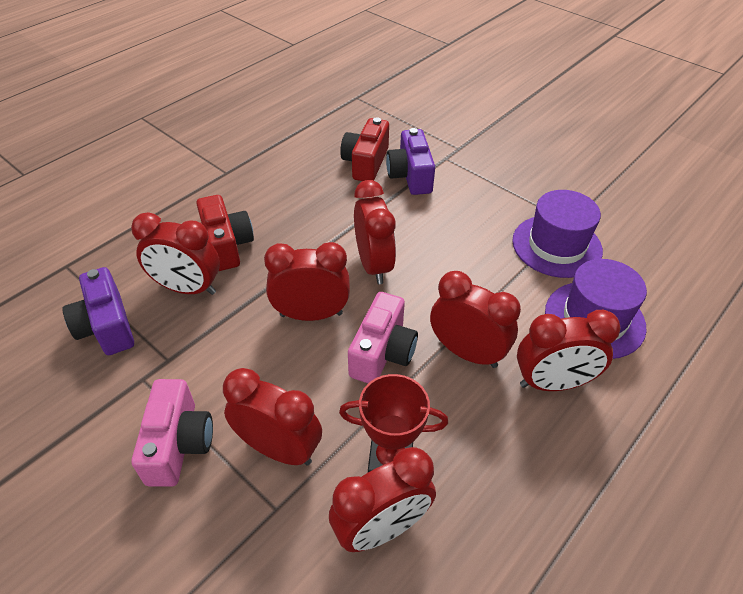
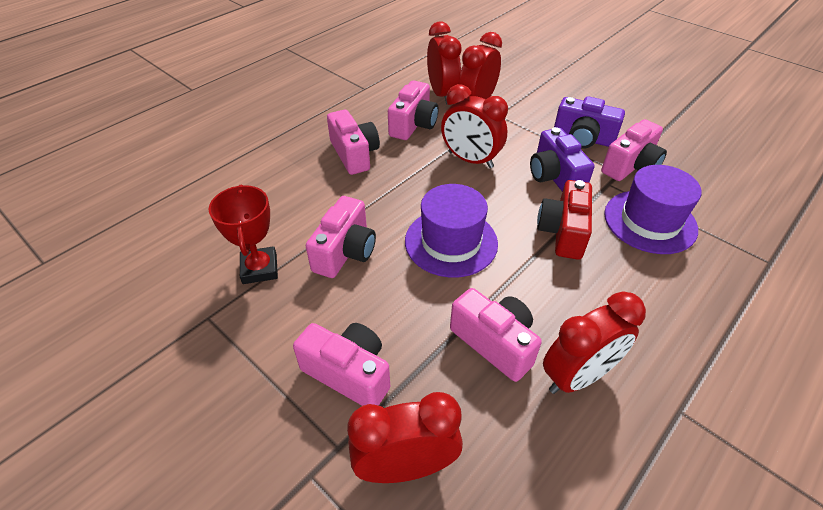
pink camera: 2 -> 6
red camera: 2 -> 1
red clock: 7 -> 5

